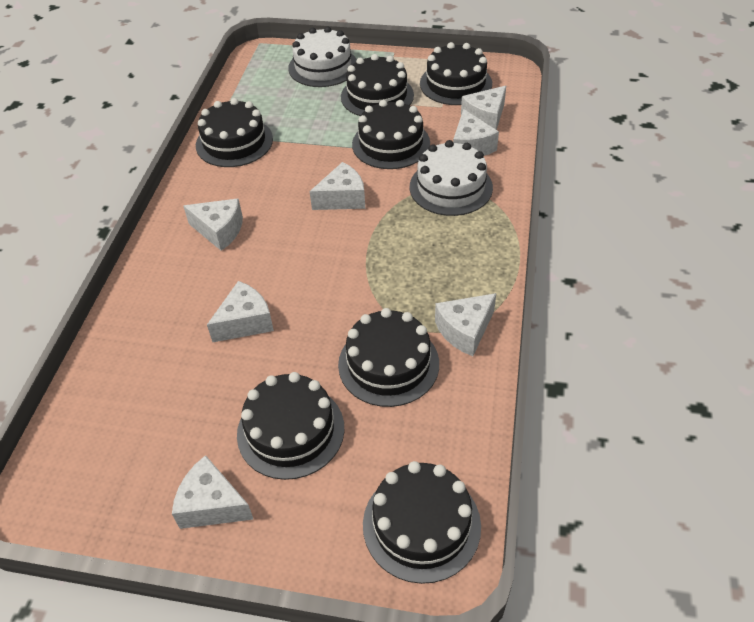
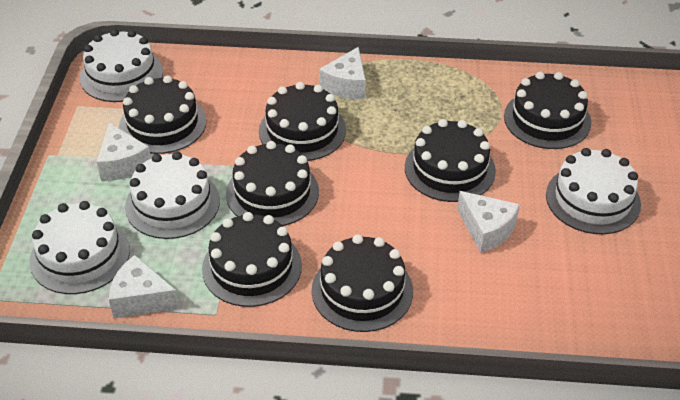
white cake: 2 -> 4
white cheese: 7 -> 4

